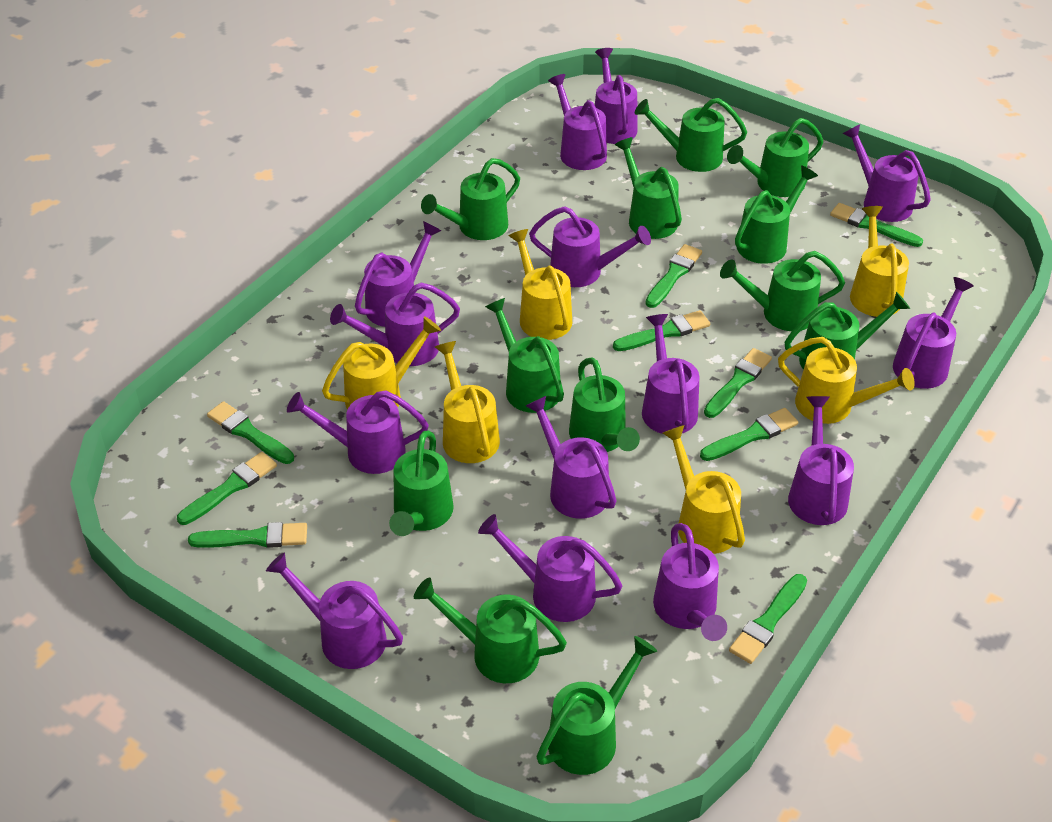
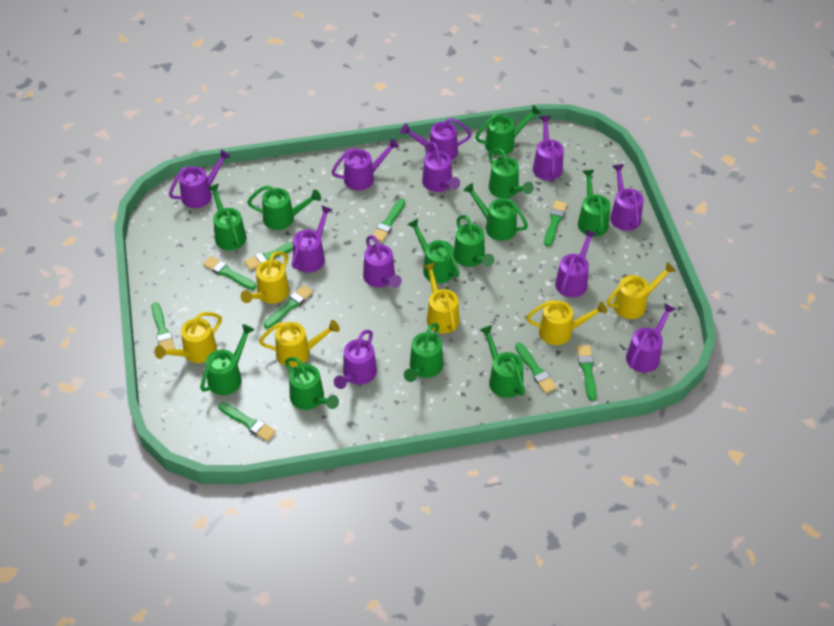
purple watering can: 14 -> 11

